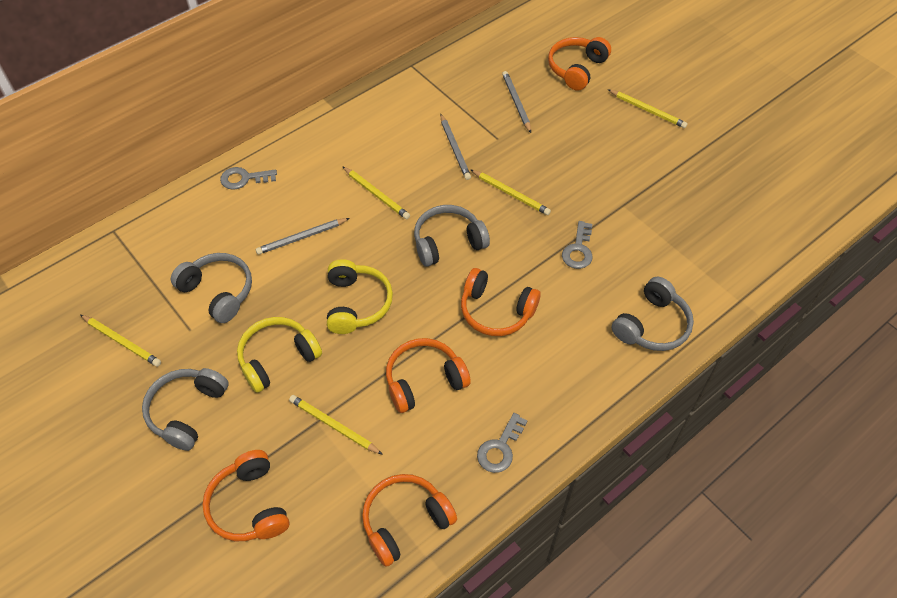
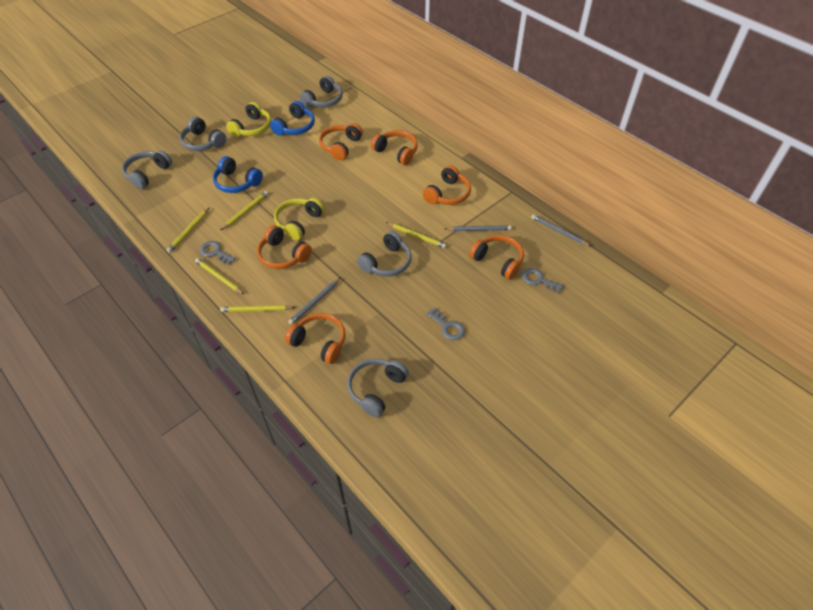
blue headphones: 0 -> 2
grey headphones: 4 -> 5
orange headphones: 5 -> 6

